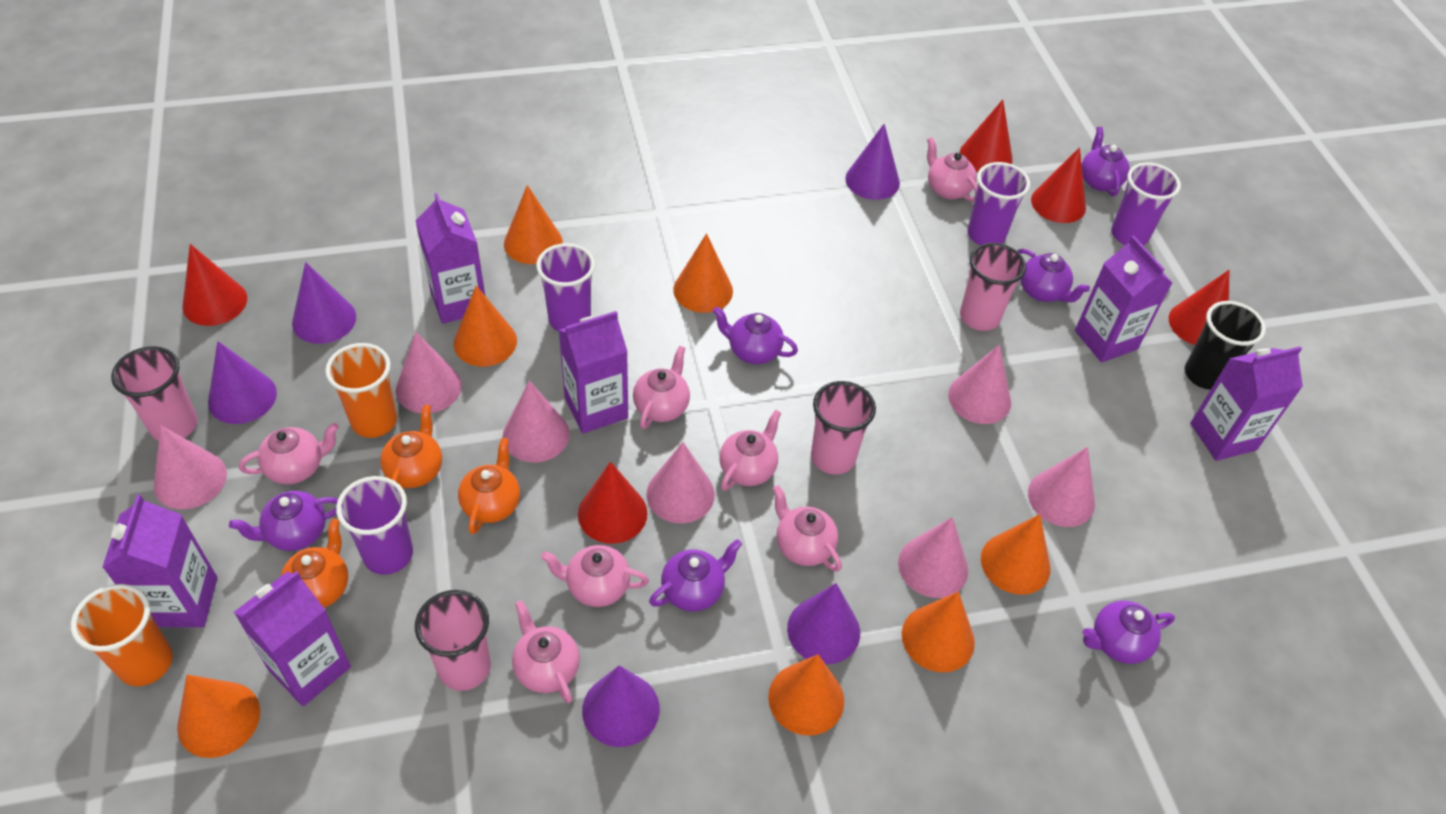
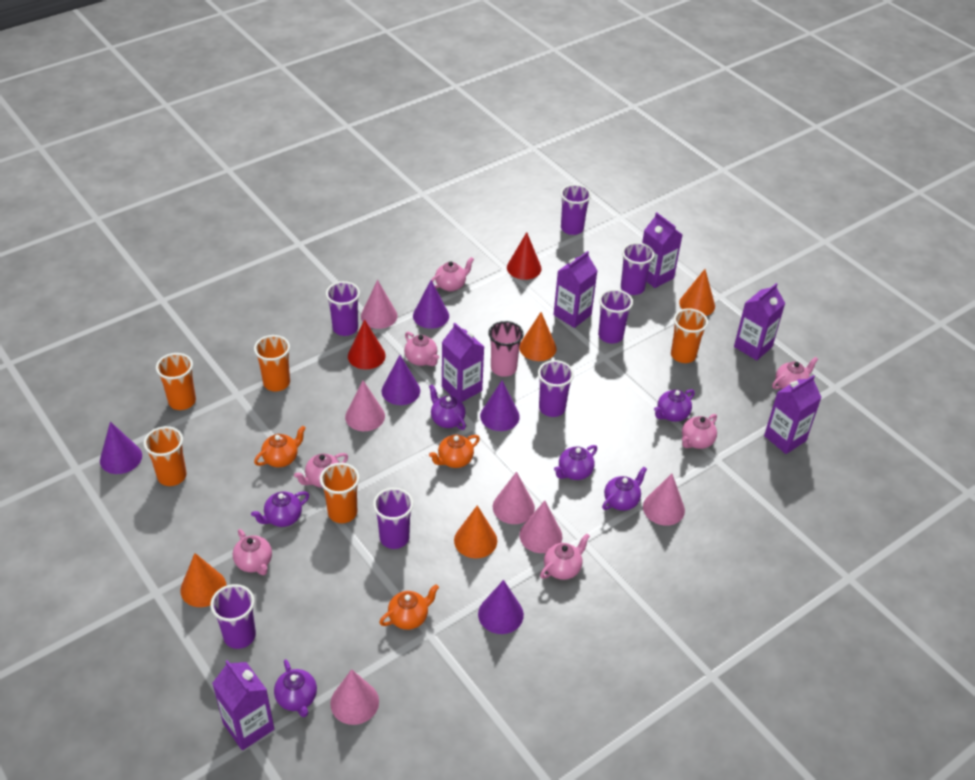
black cup: 1 -> 0
orange cone: 7 -> 4
orange cup: 2 -> 5
pink cone: 7 -> 6
pink cup: 4 -> 1
purple cup: 4 -> 7
red cone: 5 -> 2

